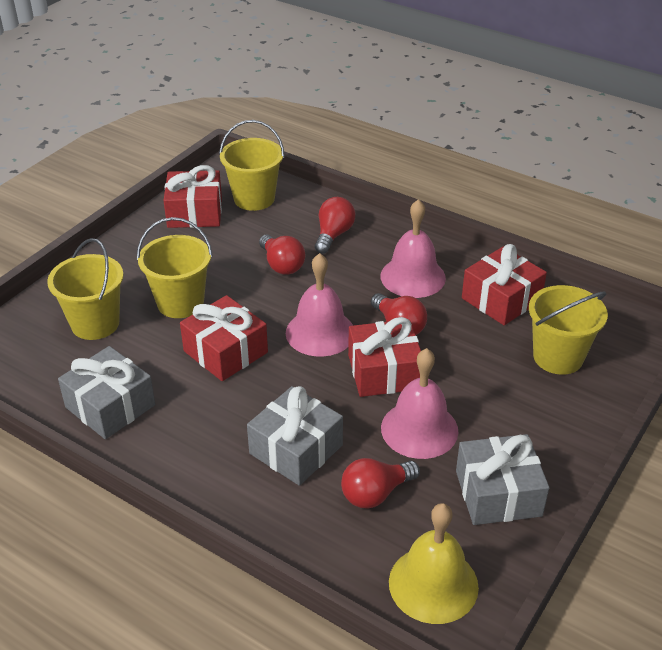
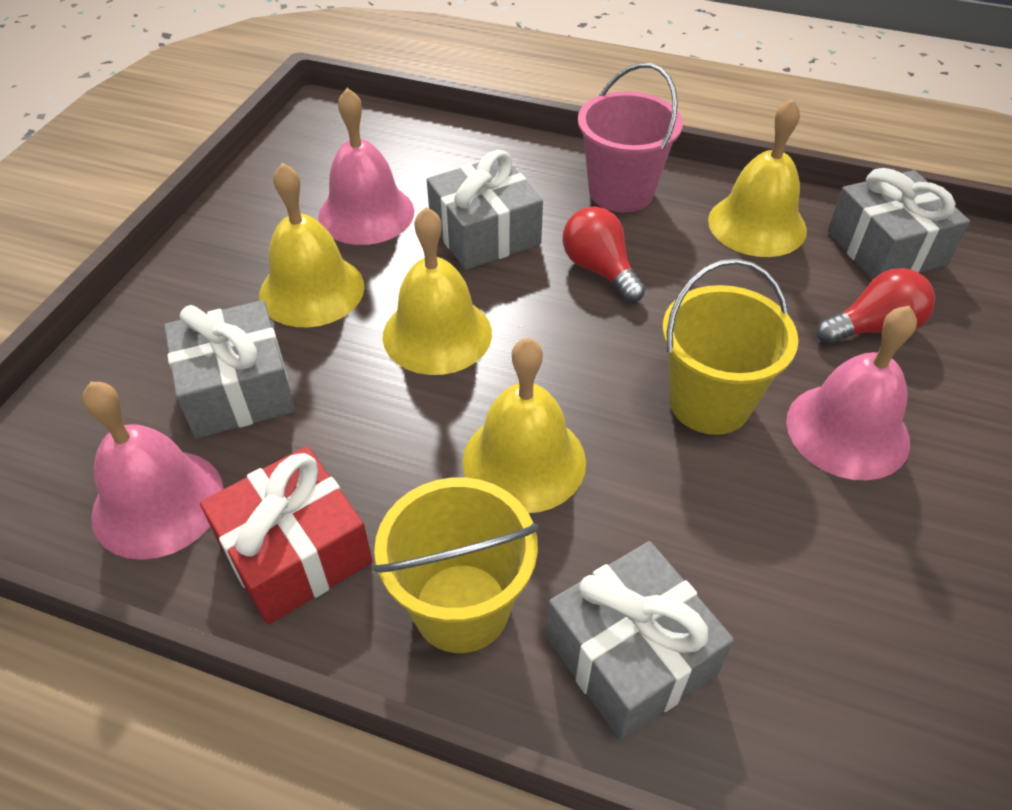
grey gift: 3 -> 4
pink bucket: 0 -> 1
red gift: 4 -> 1
red light bulb: 4 -> 2
yellow bell: 1 -> 4
yellow bucket: 4 -> 2

